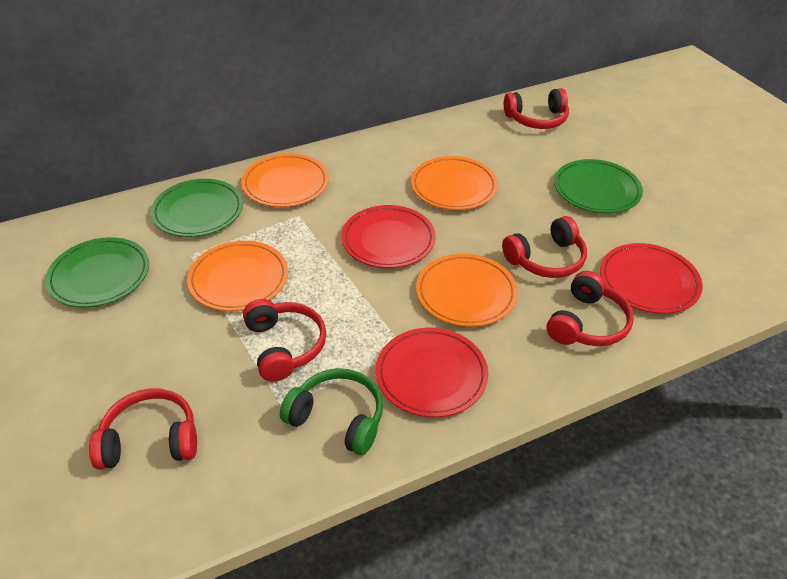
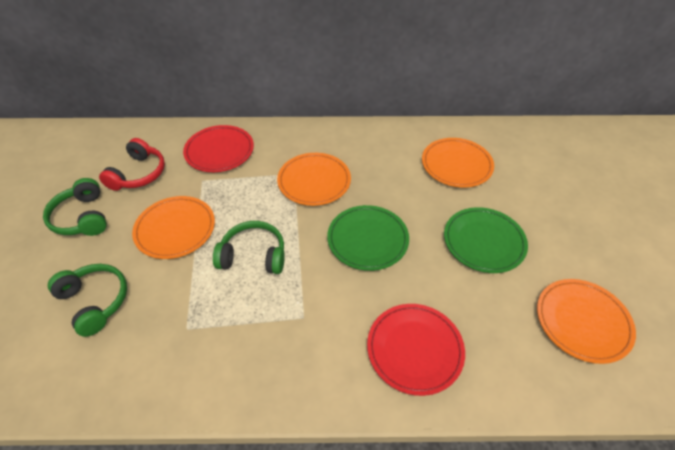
green headphones: 1 -> 3
green plate: 3 -> 2
red headphones: 5 -> 1
red plate: 3 -> 2

